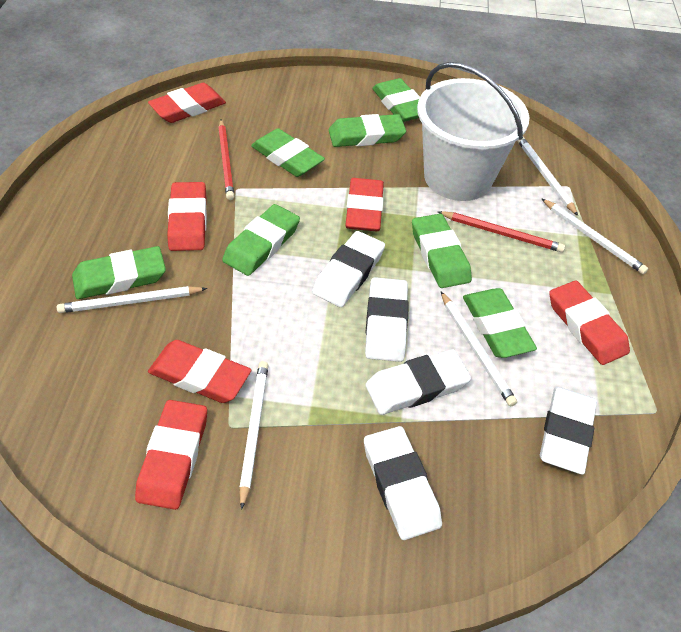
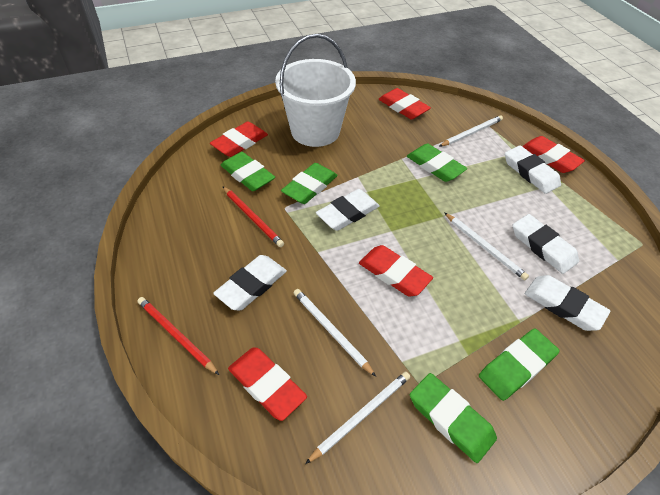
green eraser: 7 -> 5
red eraser: 6 -> 5
white pencil: 5 -> 4

